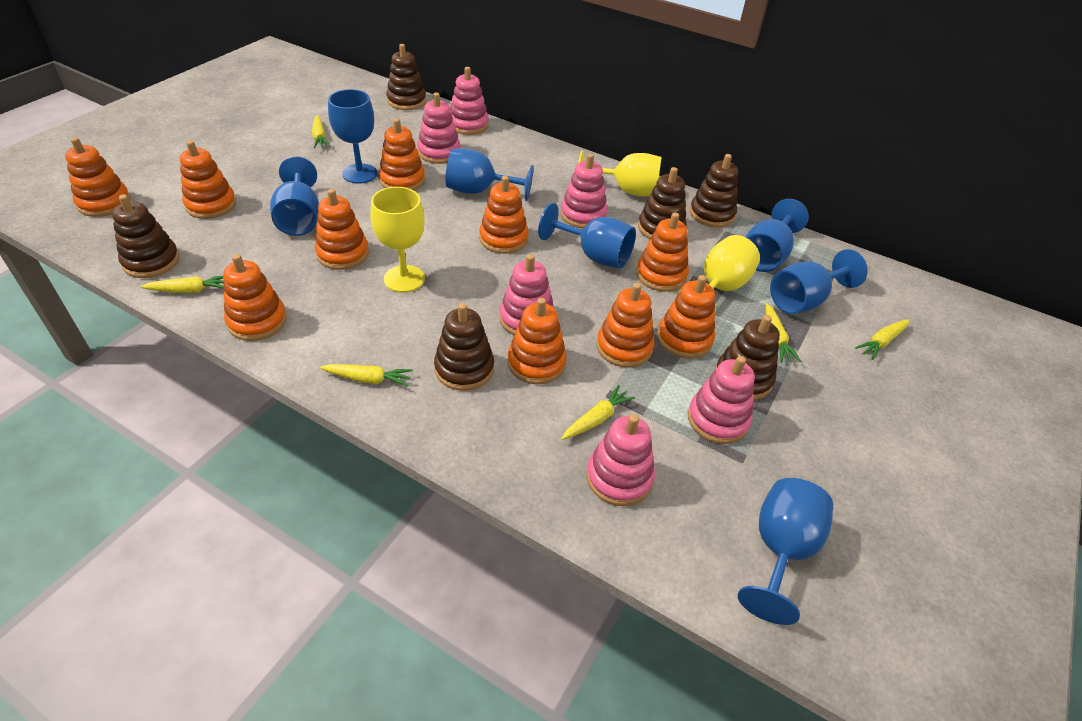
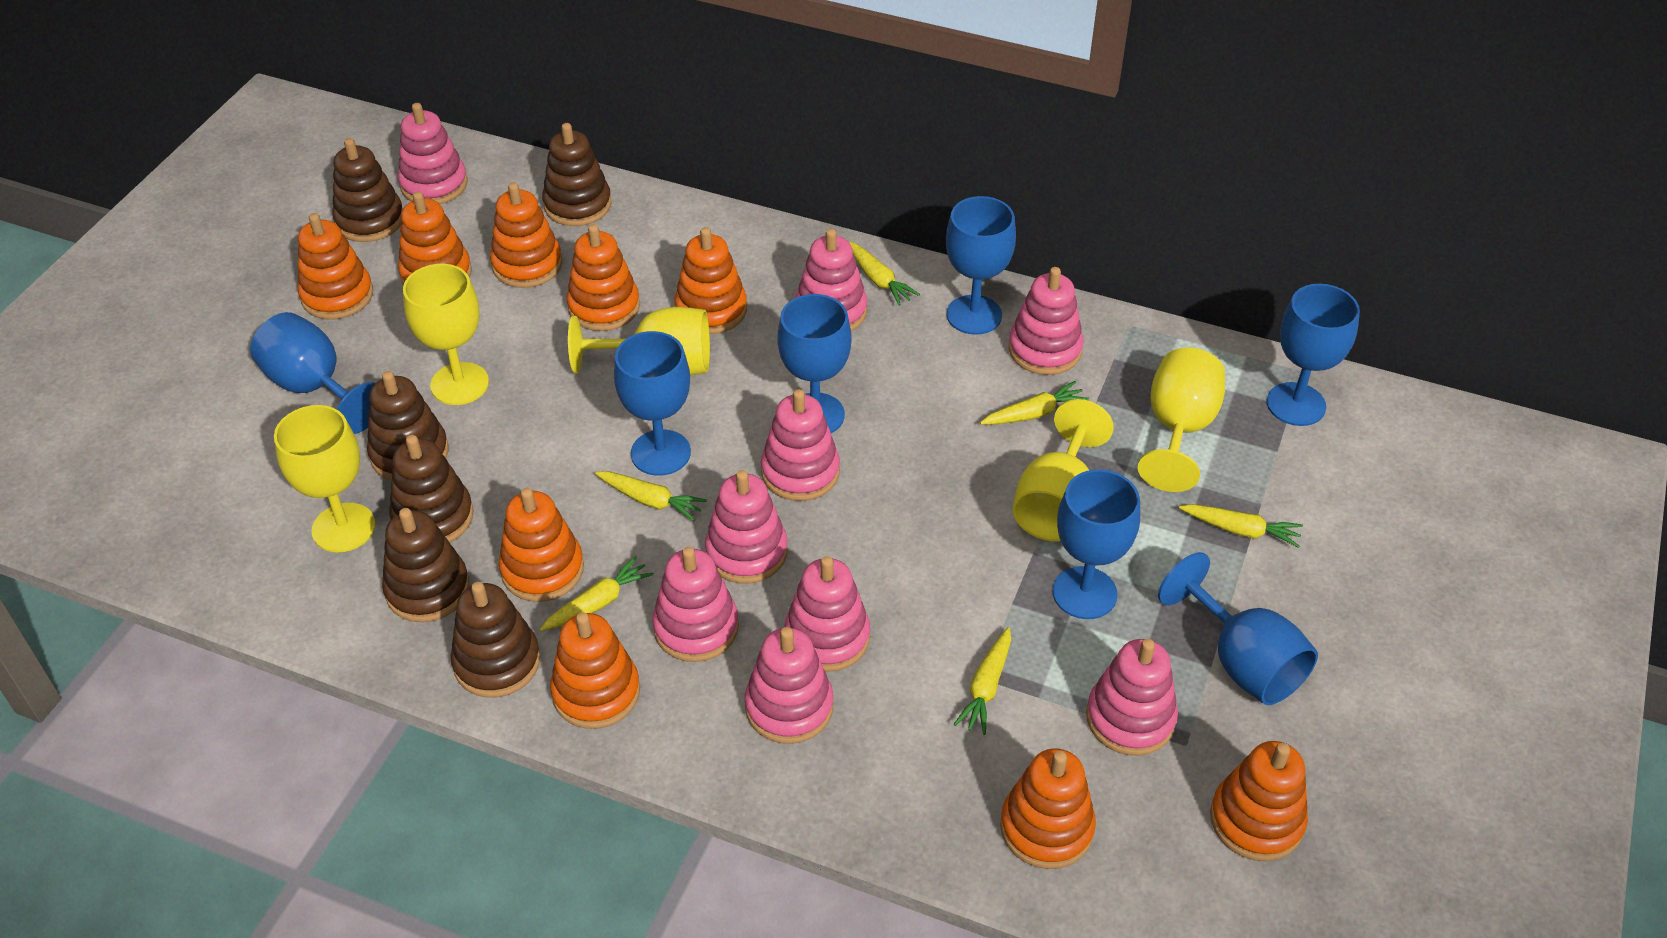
orange stacking toy: 10 -> 9
pink stacking toy: 6 -> 9
yellow goblet: 3 -> 5

